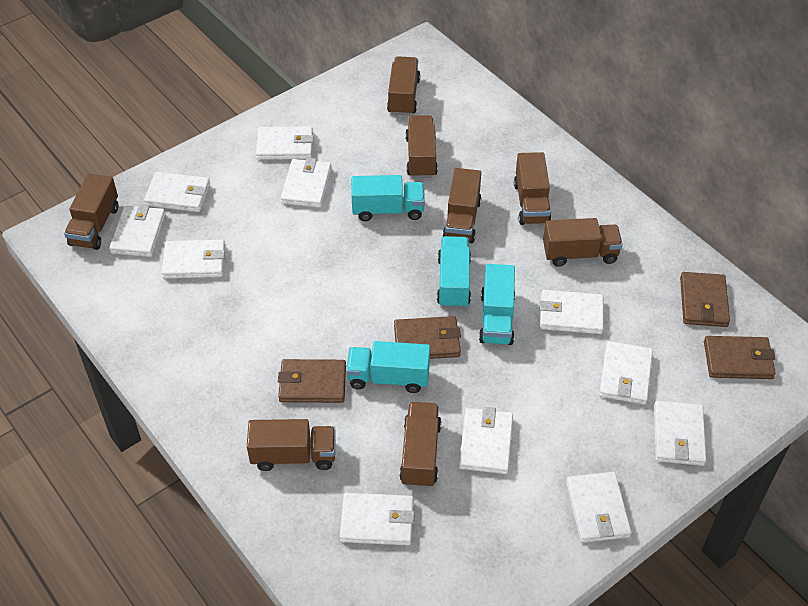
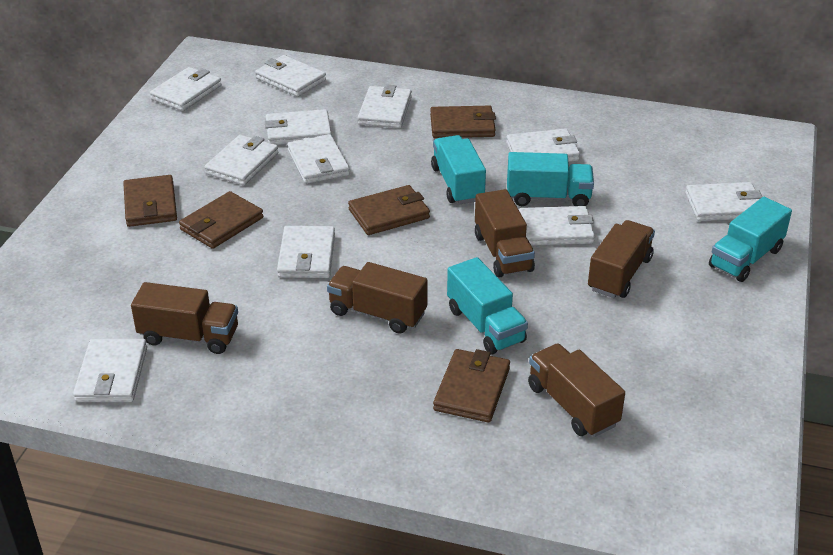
brown truck: 8 -> 5
brown wallet: 4 -> 5

